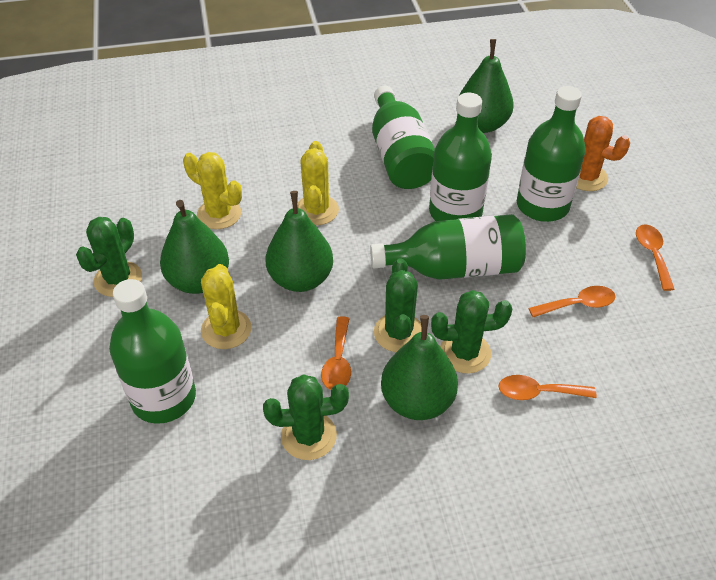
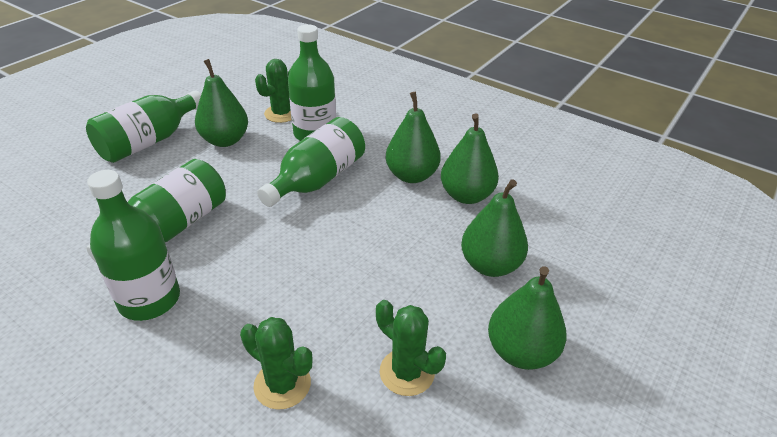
green cactus: 4 -> 3
green pear: 4 -> 5
orange cactus: 1 -> 0
orange spoon: 4 -> 0
yellow cactus: 3 -> 0

